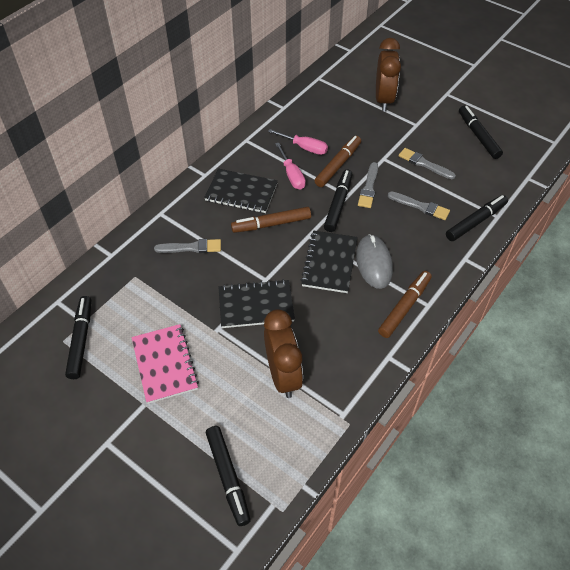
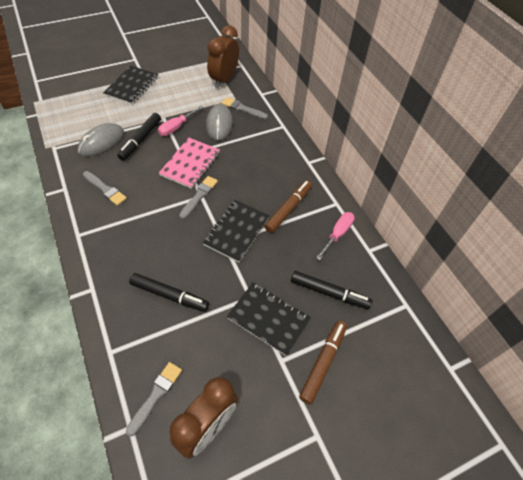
black marker: 5 -> 3
brown marker: 3 -> 2
grey mouse: 1 -> 2

